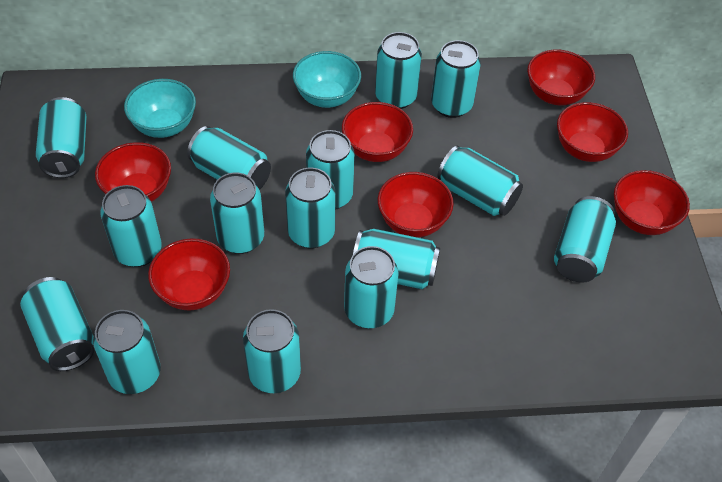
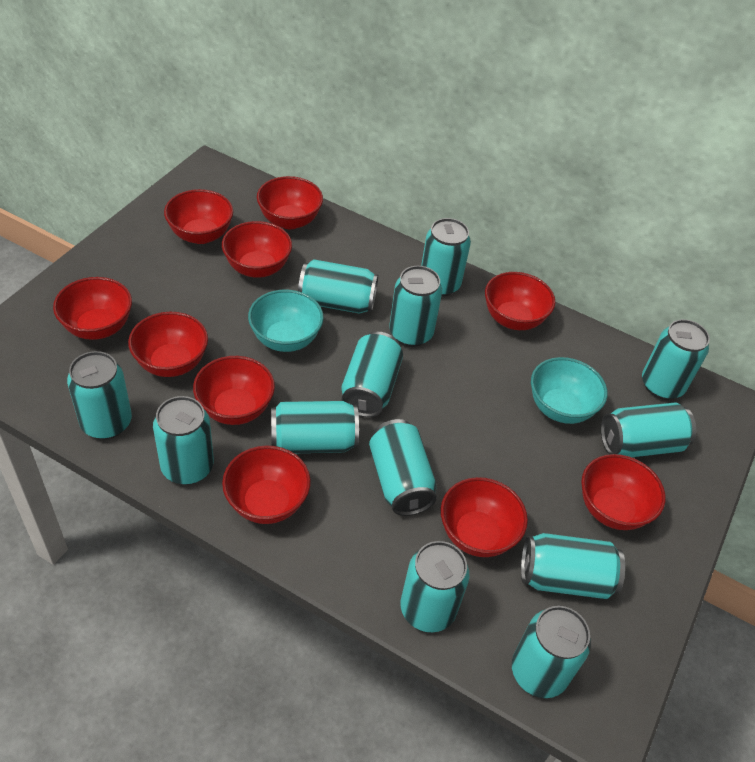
red bowl: 7 -> 10
turquoise can: 15 -> 13

